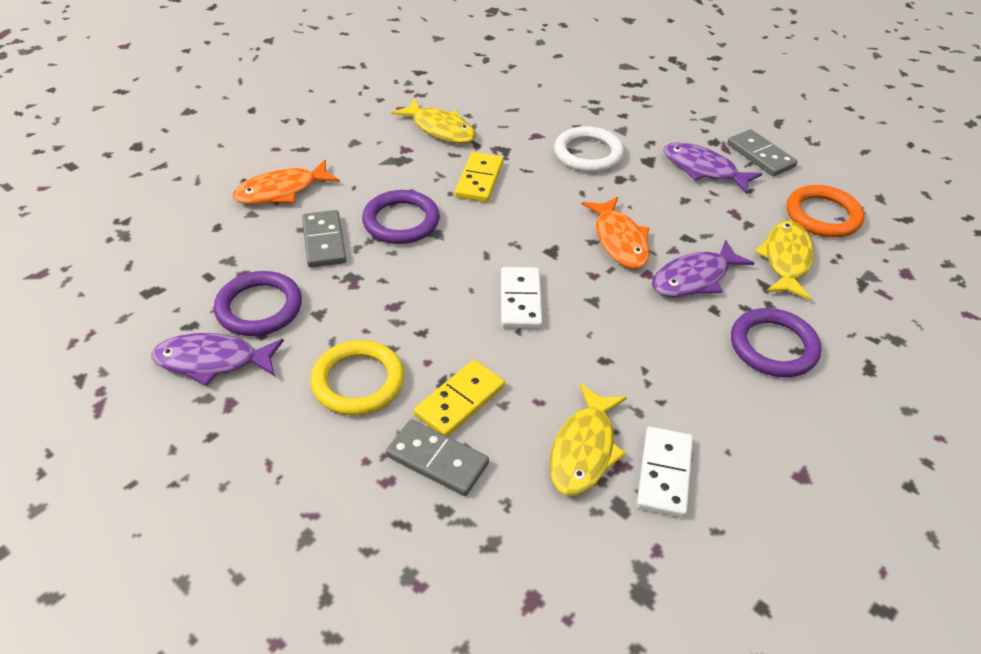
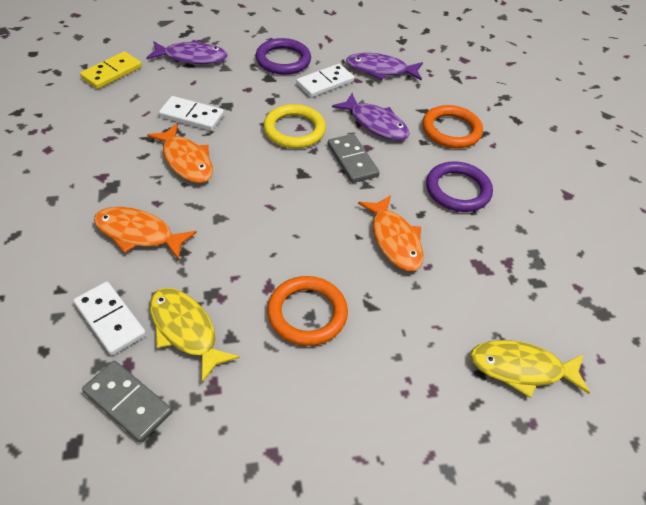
grey domino: 3 -> 2
orange fish: 2 -> 3
orange ring: 1 -> 2
purple ring: 3 -> 2
white domino: 2 -> 3
white ring: 1 -> 0
yellow domino: 2 -> 1
yellow fish: 3 -> 2

